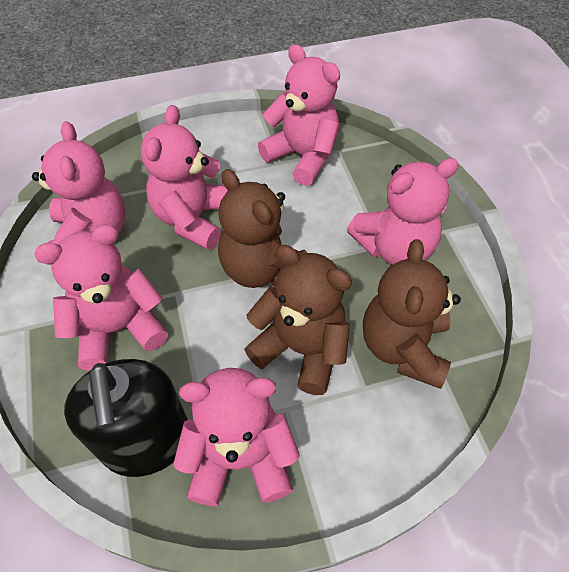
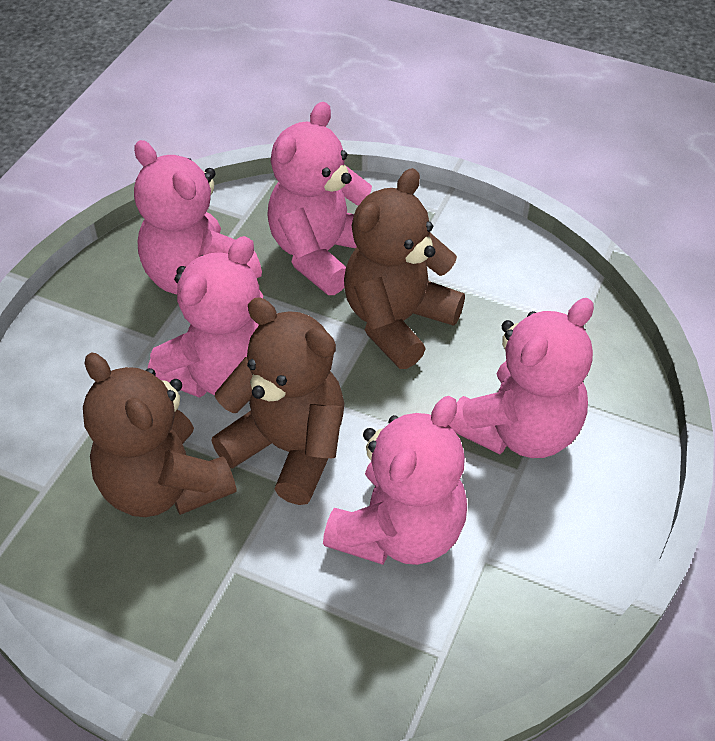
black soap dispenser: 1 -> 0
pink teddy bear: 6 -> 5

